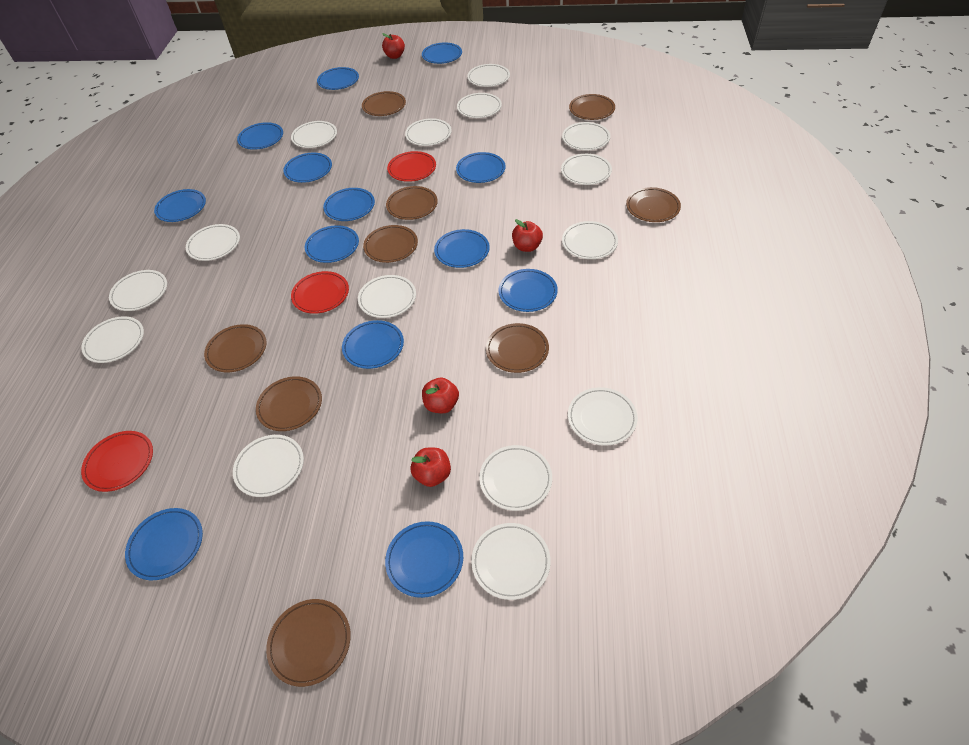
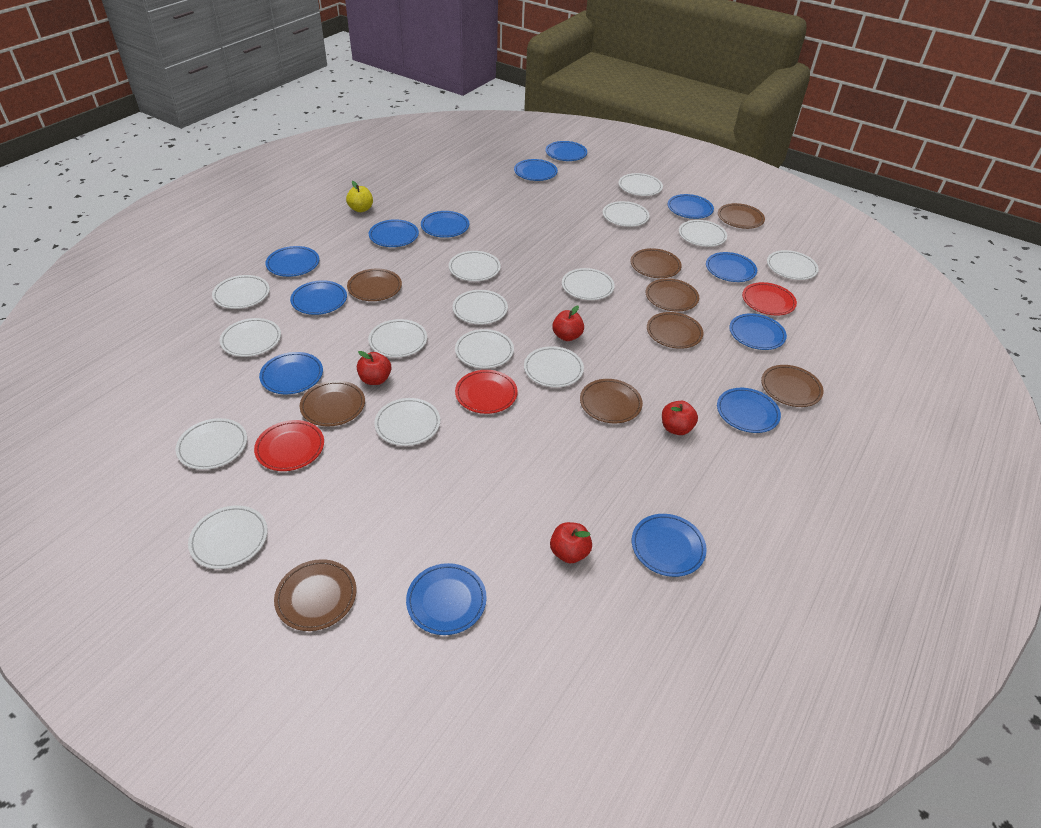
yellow apple: 0 -> 1

